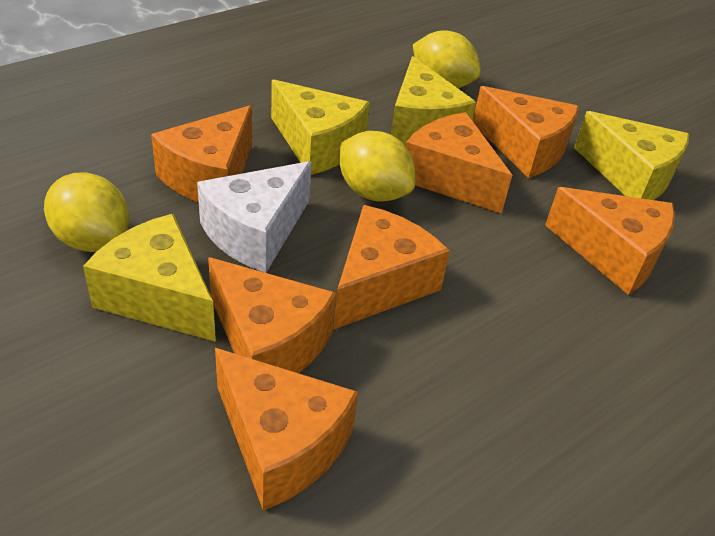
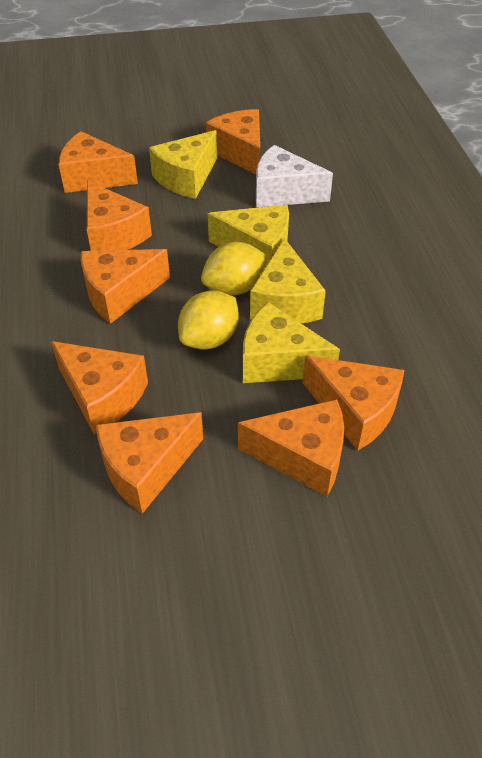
orange cheese: 7 -> 8
yellow lemon: 3 -> 2

